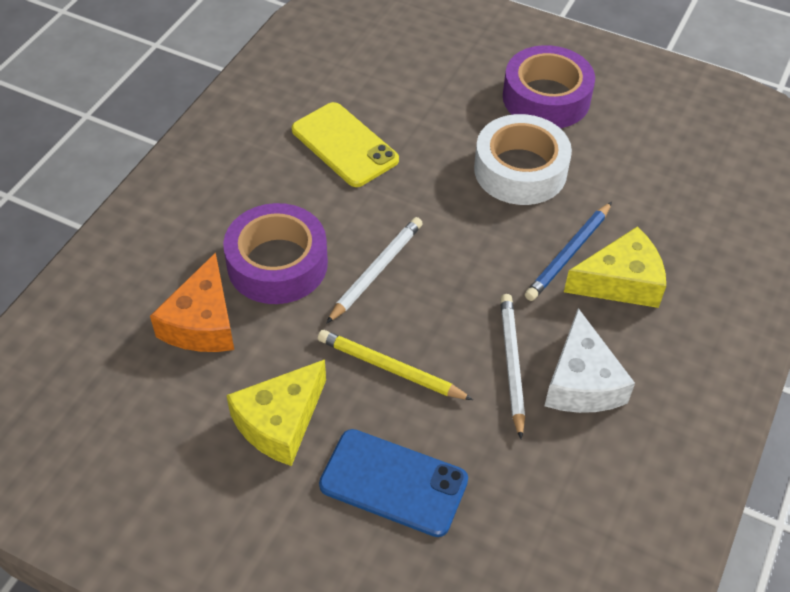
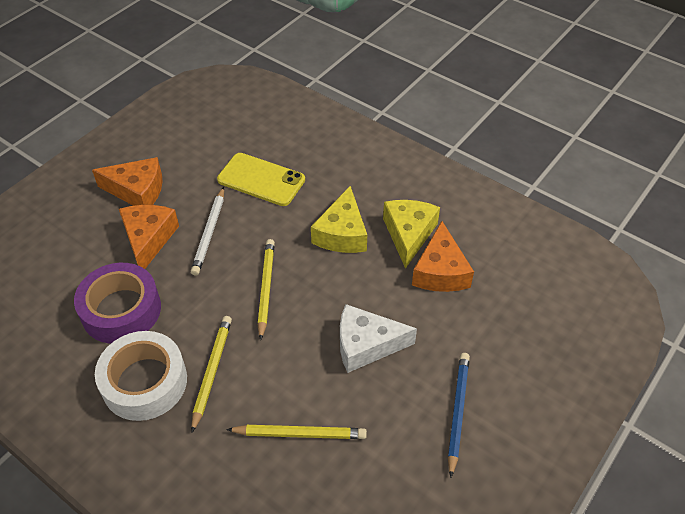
blue phone: 1 -> 0
orange cheese: 1 -> 3
purple tape: 2 -> 1
white pencil: 2 -> 1
yellow pencil: 1 -> 3

